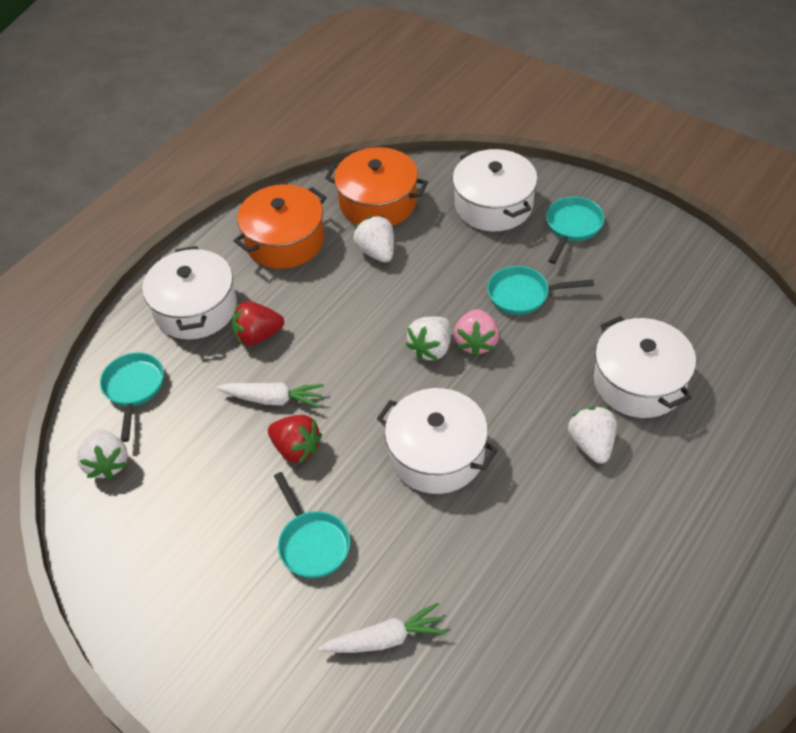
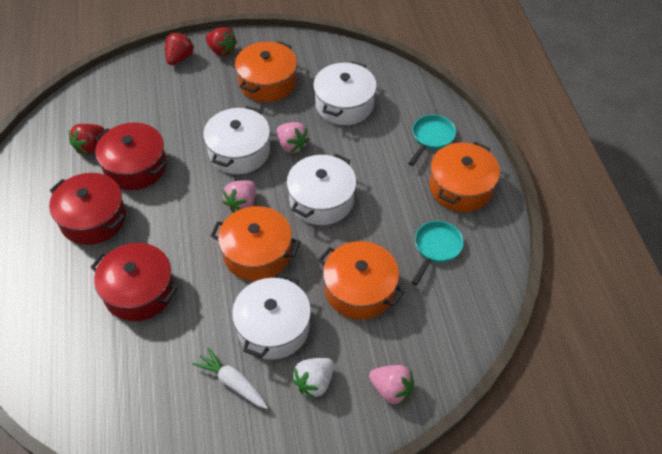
orange pot: 2 -> 4
pink strawberry: 1 -> 3
red pot: 0 -> 3
red strawberry: 2 -> 3
turquoise pan: 4 -> 2
white carrot: 2 -> 1
white strawberry: 4 -> 1

